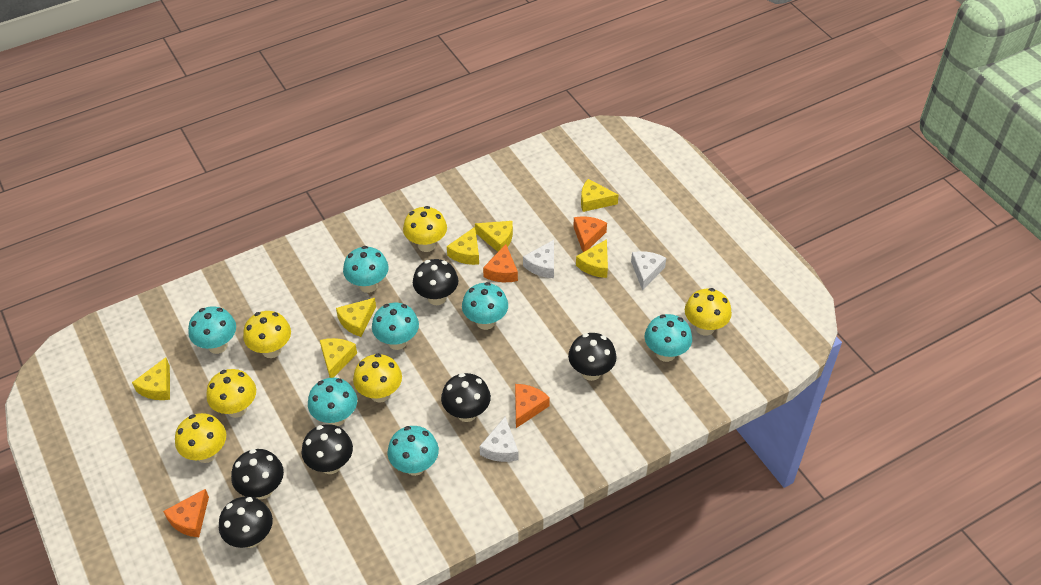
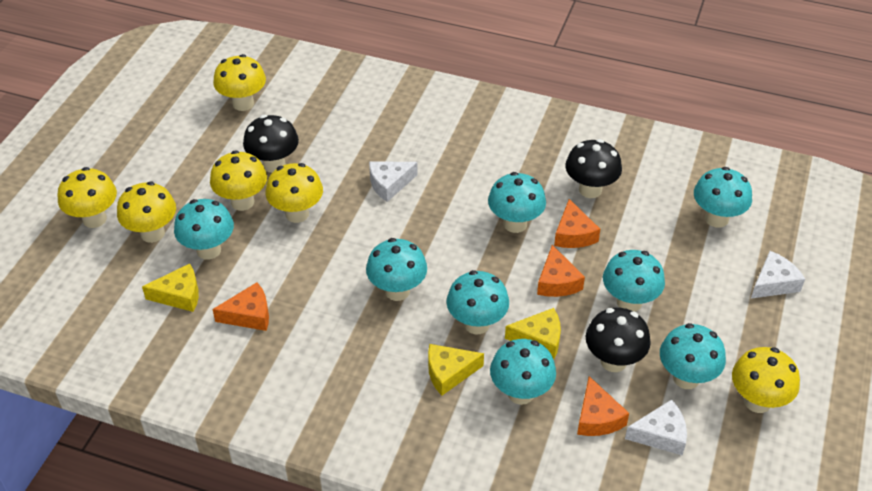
black mushroom: 6 -> 3
turquoise mushroom: 7 -> 8
yellow cheese: 7 -> 3

